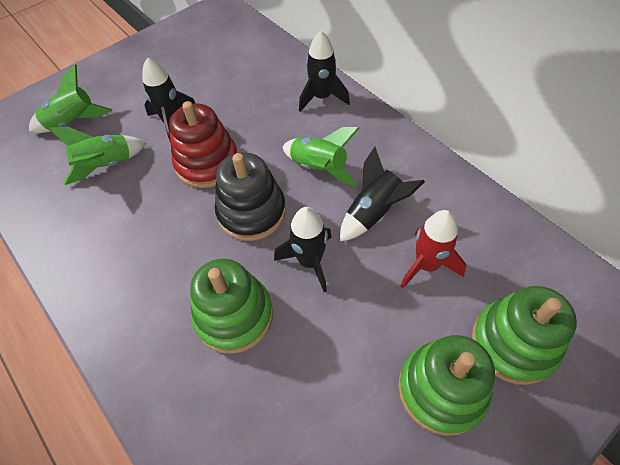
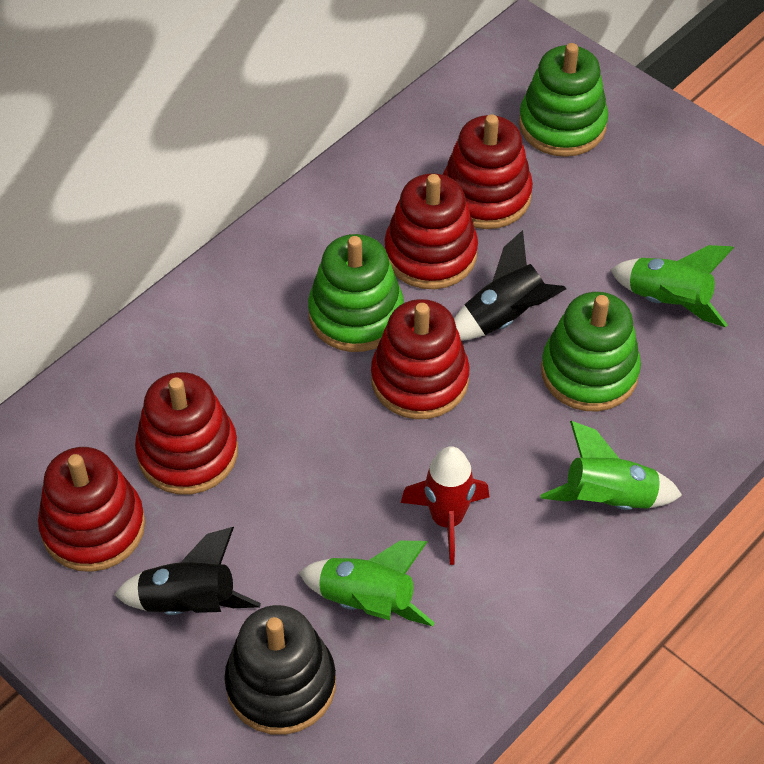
black rocket: 4 -> 2
red stacking toy: 1 -> 5

